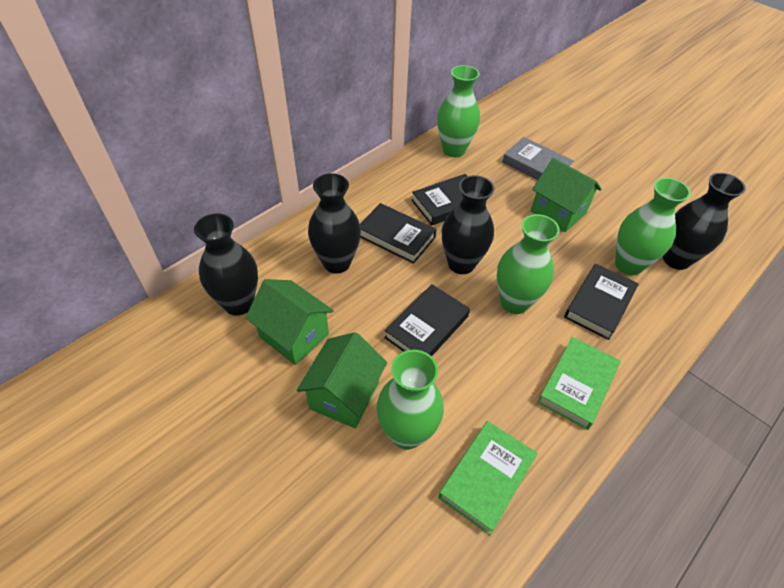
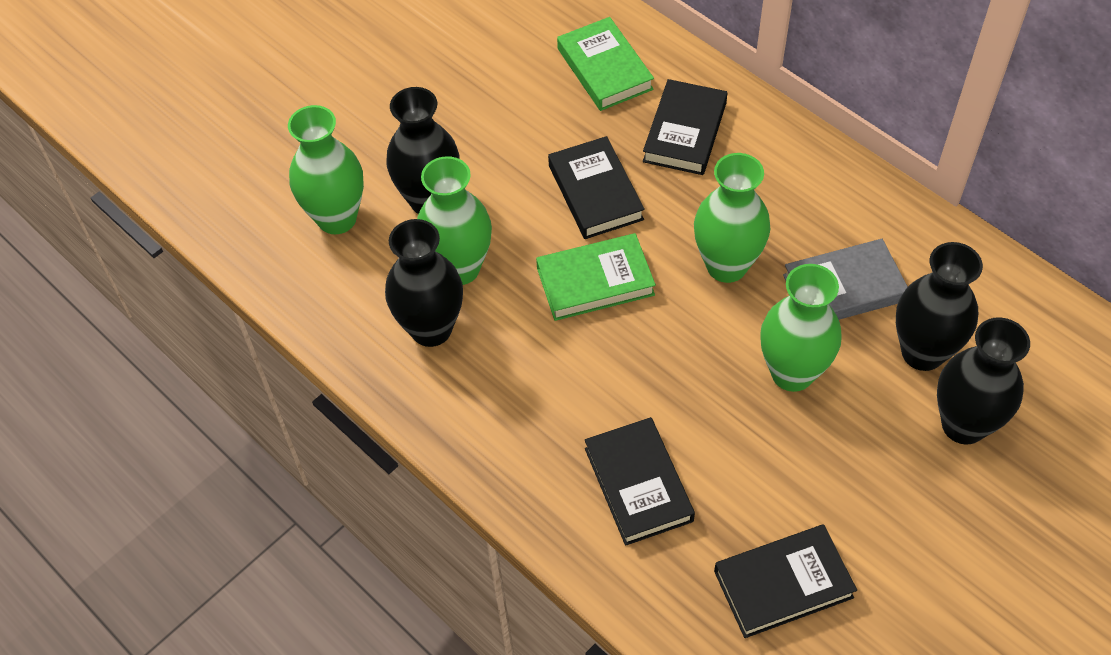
green house: 3 -> 0

